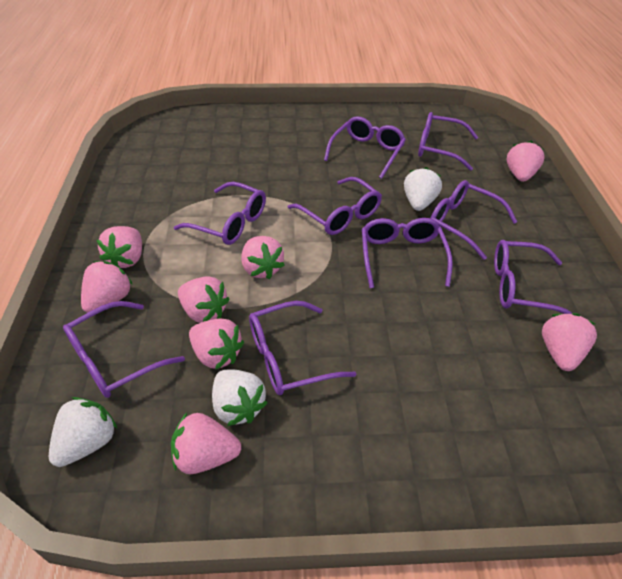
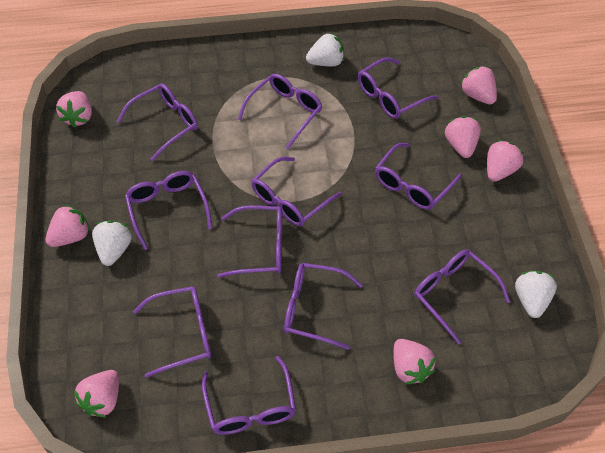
pink strawberry: 8 -> 7
purple glasses: 9 -> 11

